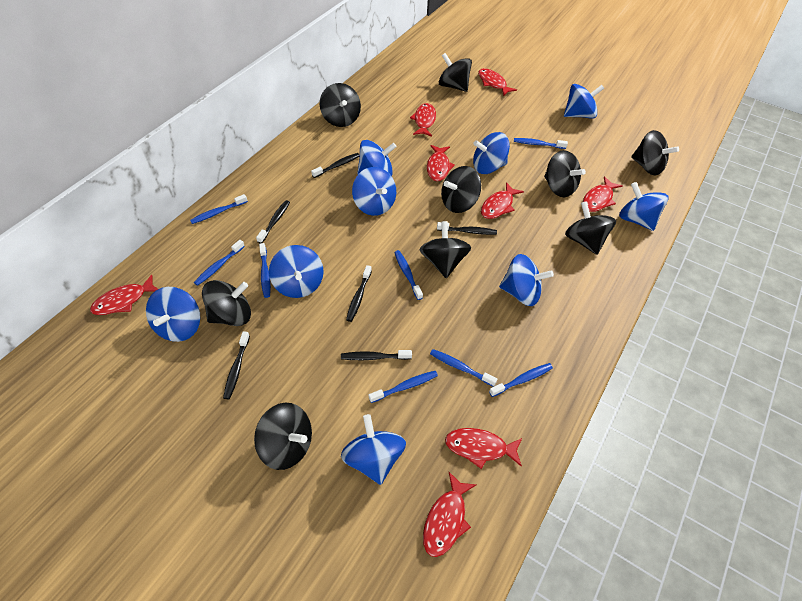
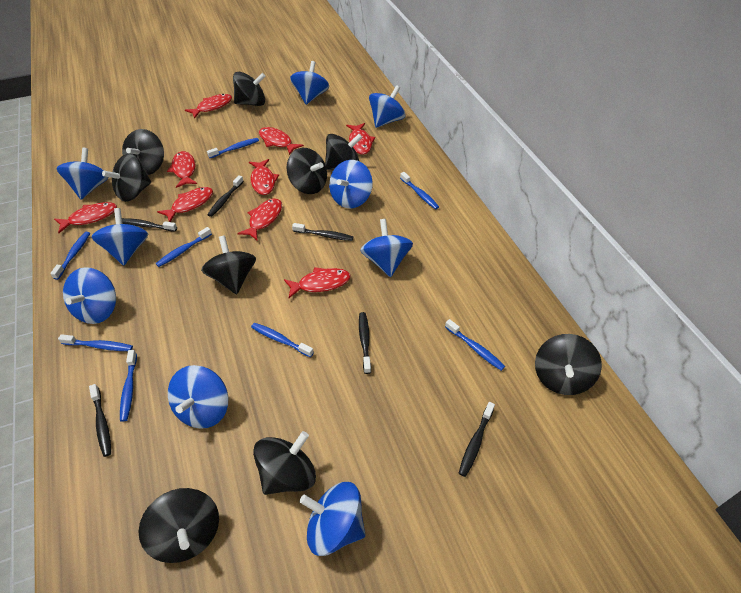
red fish: 8 -> 9

